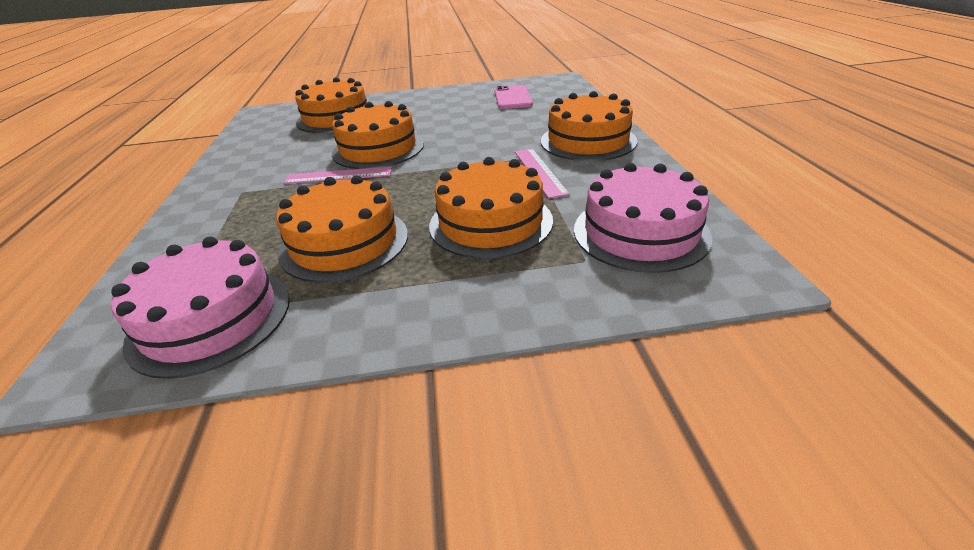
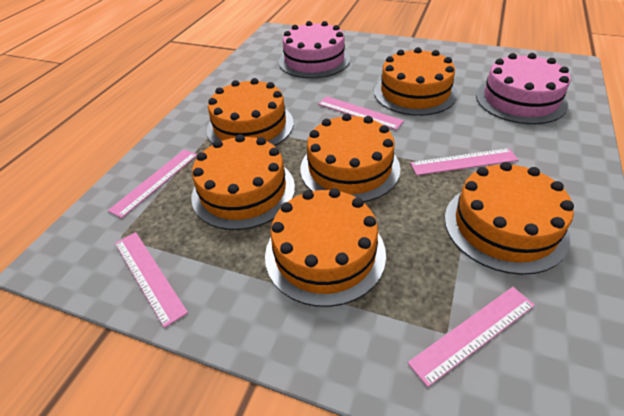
orange cake: 5 -> 6
pink phone: 1 -> 0
pink ruler: 2 -> 5

